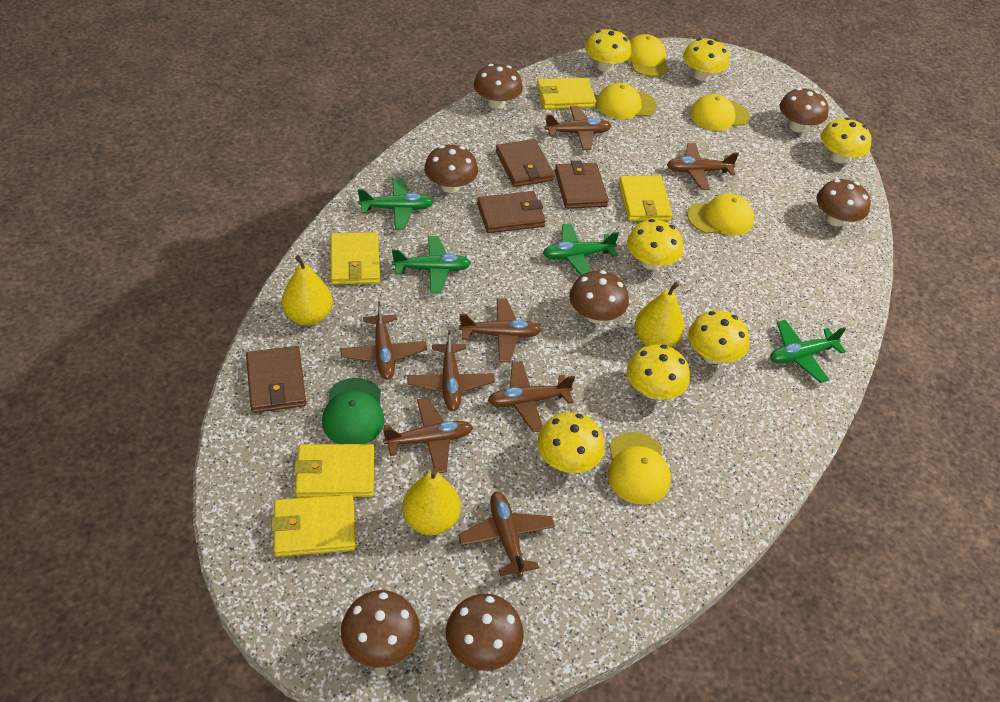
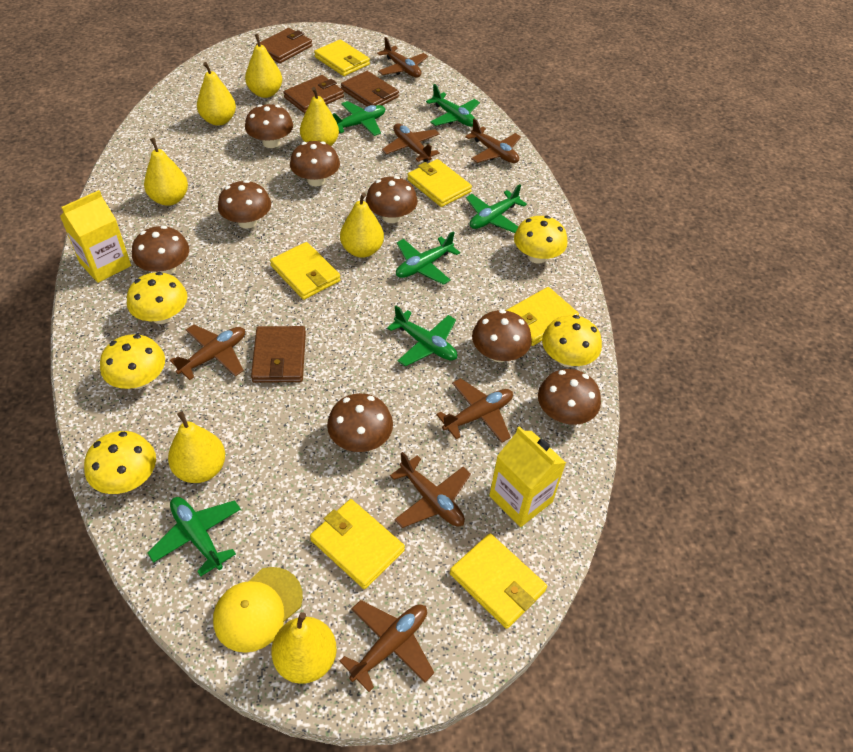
brown mushroom: 7 -> 8
brown plane: 8 -> 7
green cap: 1 -> 0
green plane: 4 -> 6
yellow cap: 5 -> 1
yellow carton: 0 -> 2
yellow mushroom: 7 -> 5
yellow pear: 3 -> 7
yellow wallet: 5 -> 6

